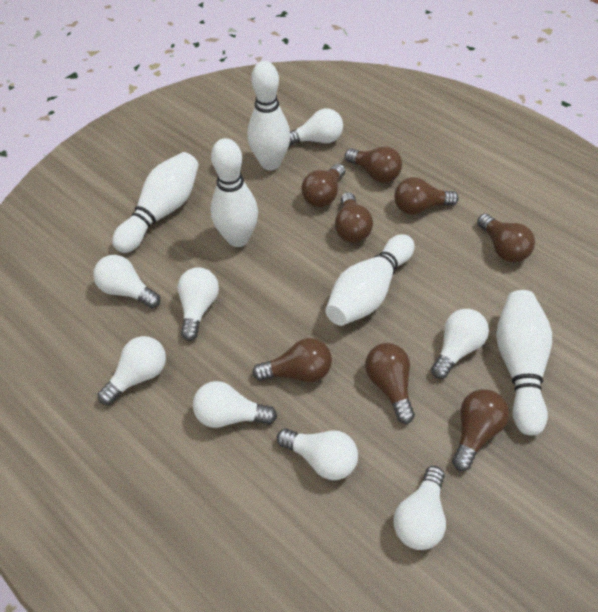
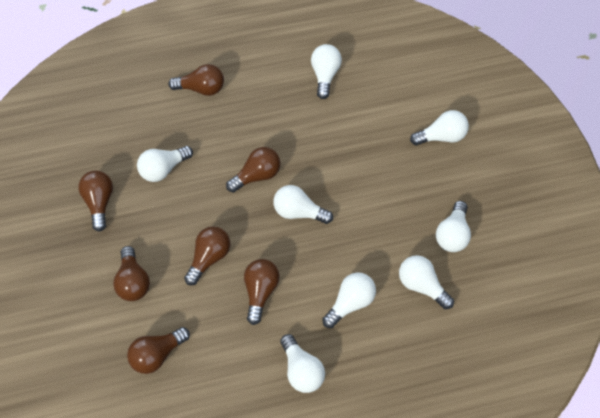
brown light bulb: 8 -> 7
white bowling pin: 5 -> 0

